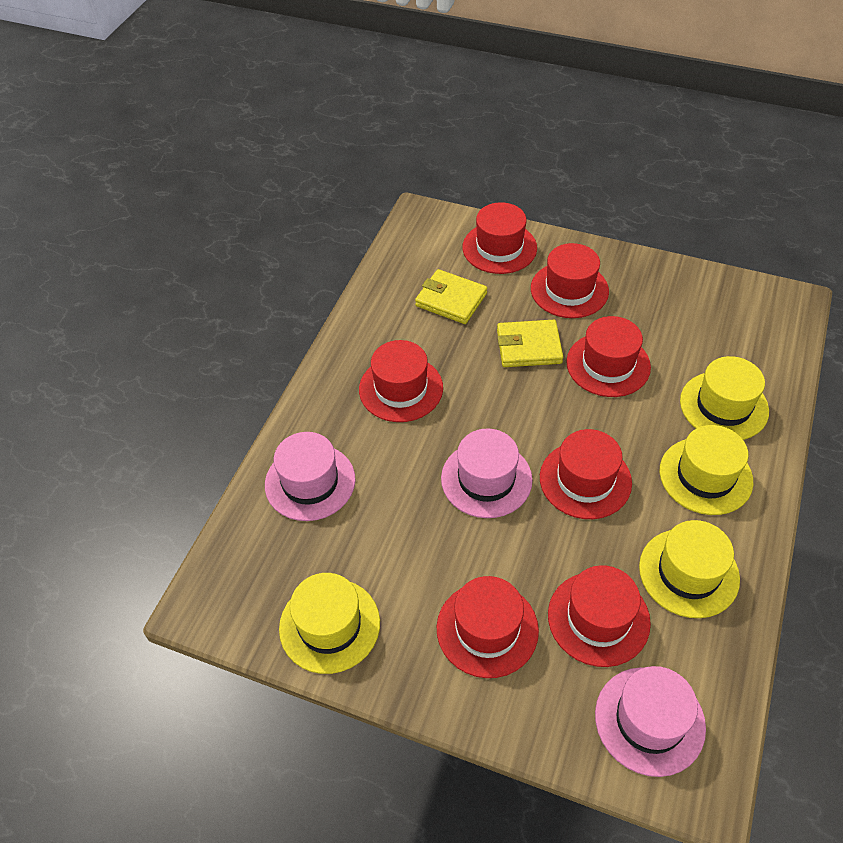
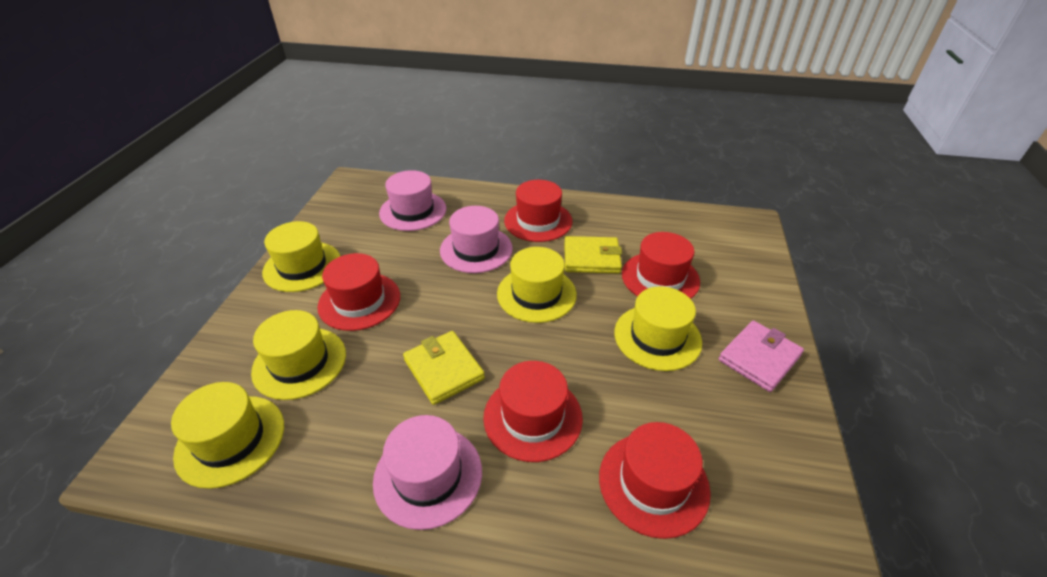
pink wallet: 0 -> 1
red hat: 7 -> 5
yellow hat: 4 -> 5

